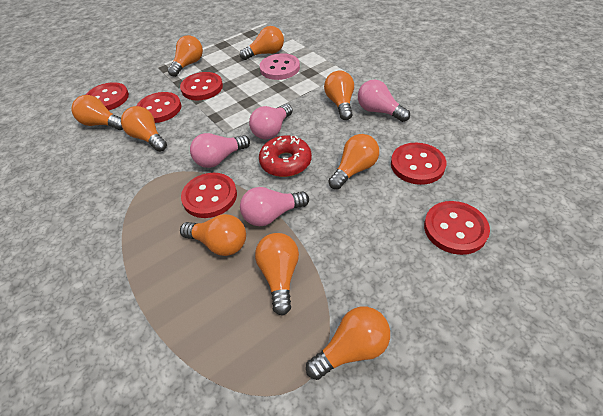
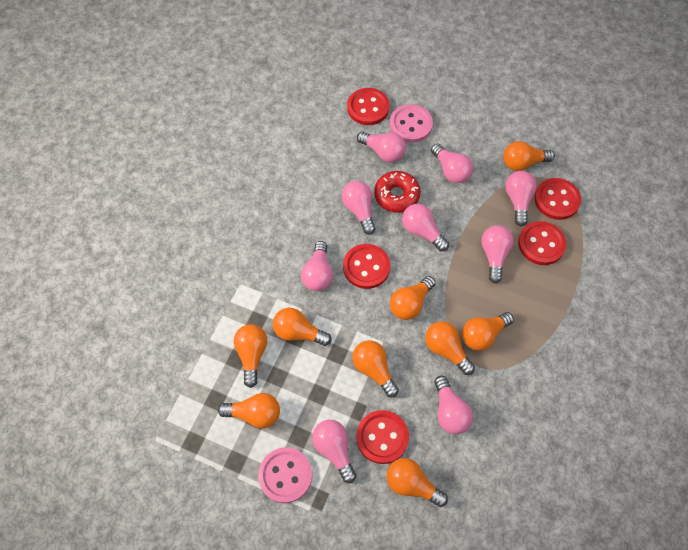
pink button: 1 -> 2
pink light bulb: 4 -> 9
red button: 6 -> 5

